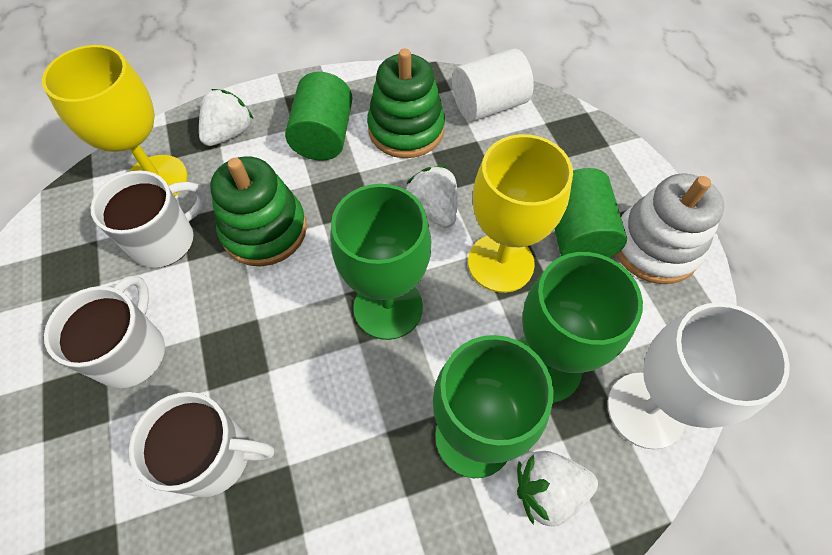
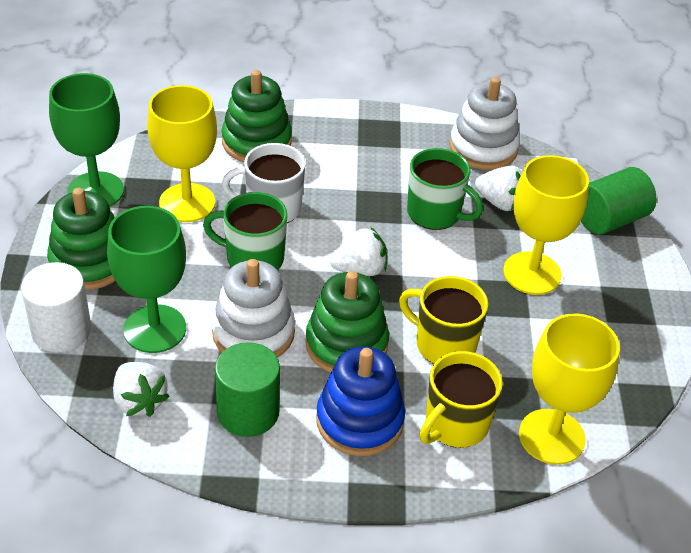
blue stacking toy: 0 -> 1
green goblet: 3 -> 2
green mug: 0 -> 2
green stacking toy: 2 -> 3
white goblet: 1 -> 0
white mug: 3 -> 1
white stacking toy: 1 -> 2
yellow goblet: 2 -> 3
yellow mug: 0 -> 2

